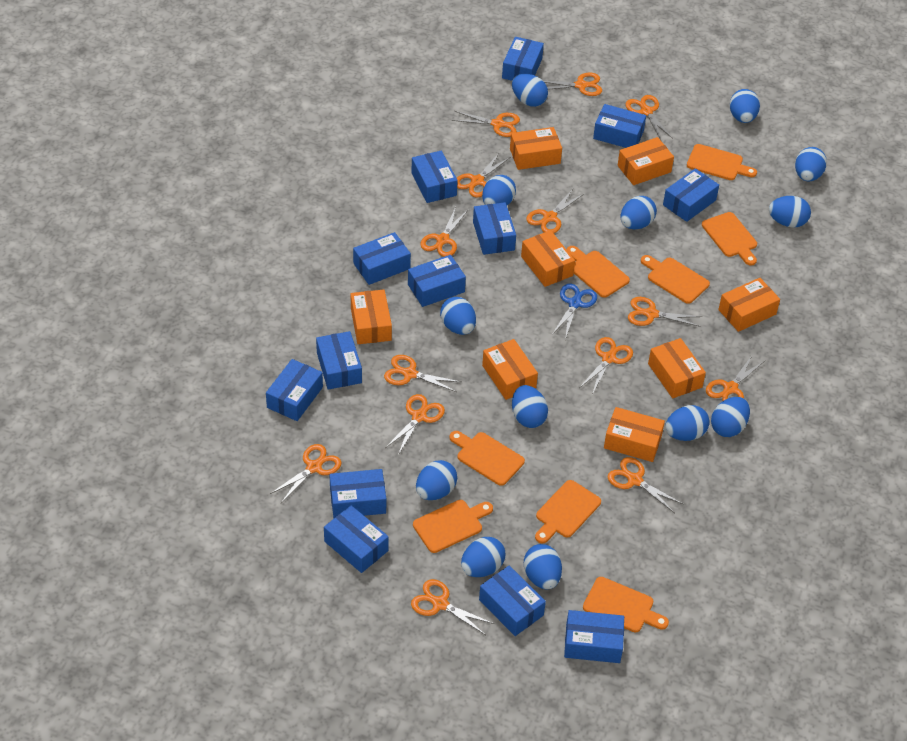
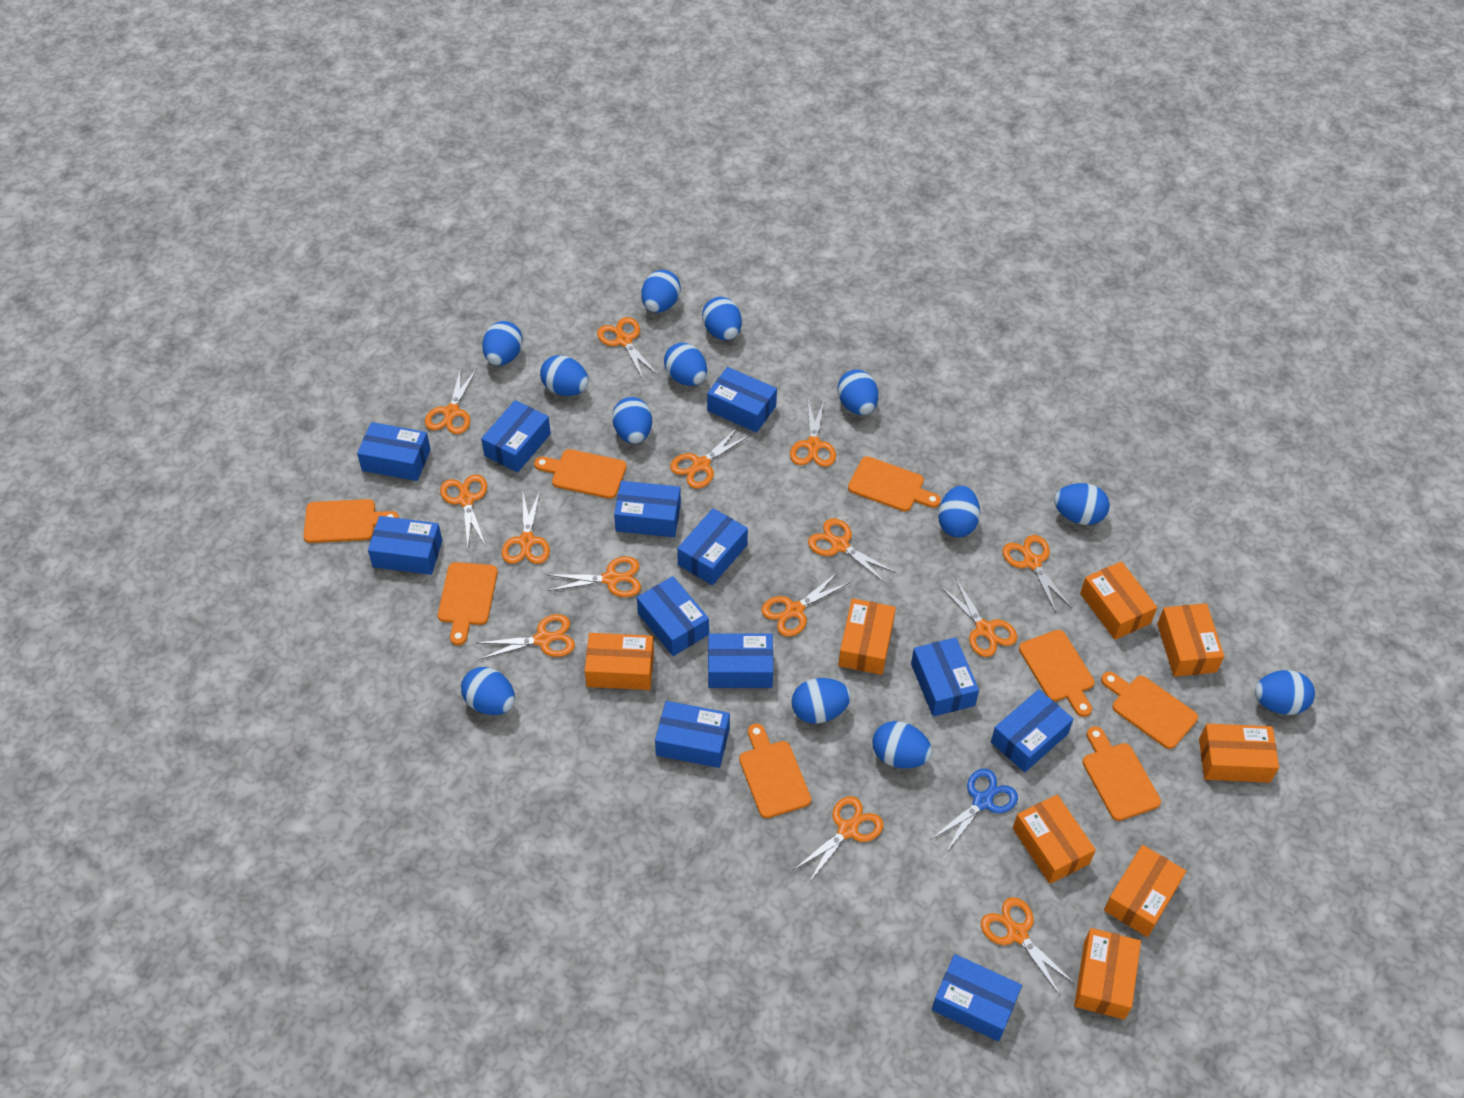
blue box: 13 -> 12

